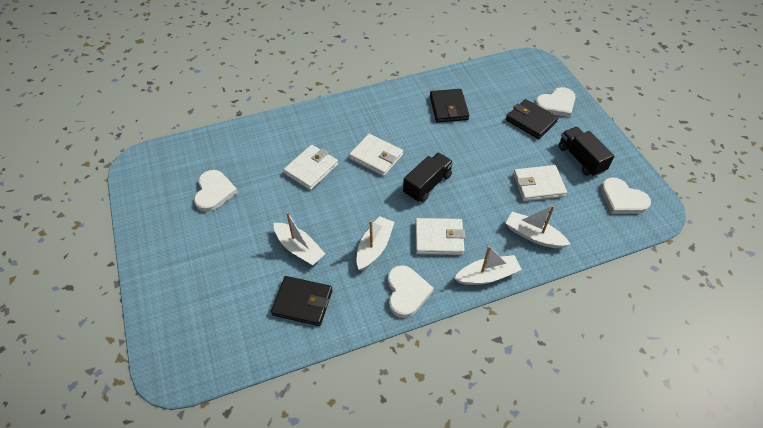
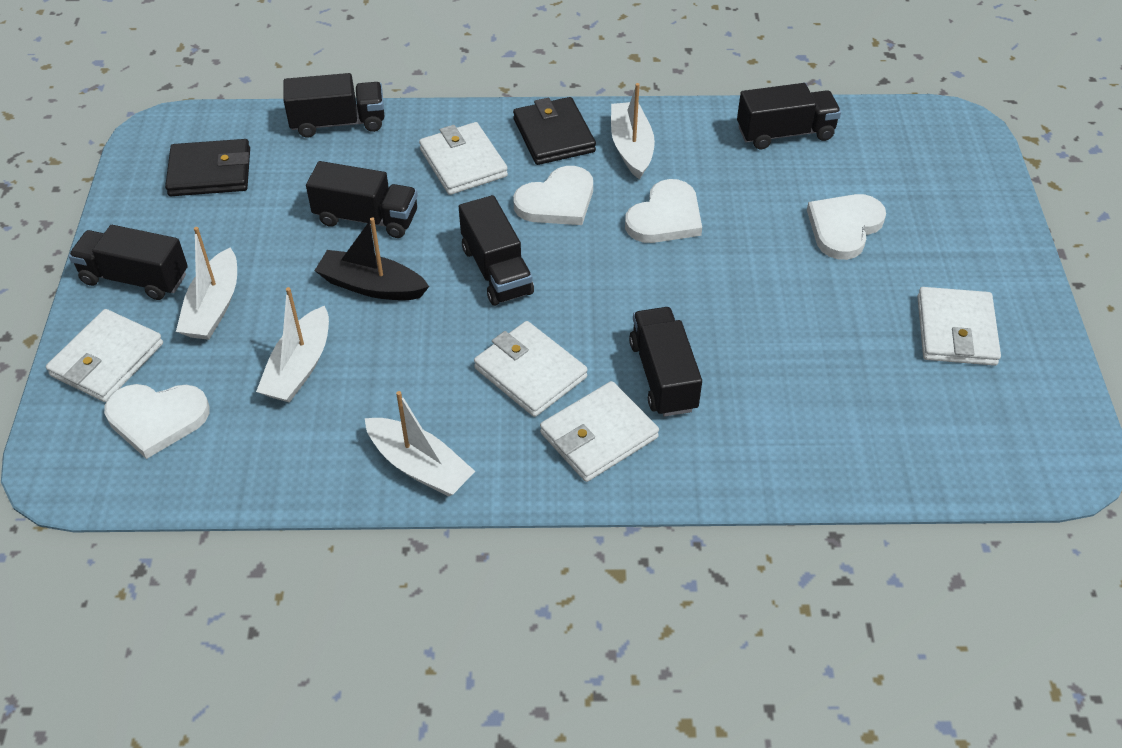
black boat: 0 -> 1
black truck: 2 -> 6
black wallet: 3 -> 2
white wallet: 4 -> 5

